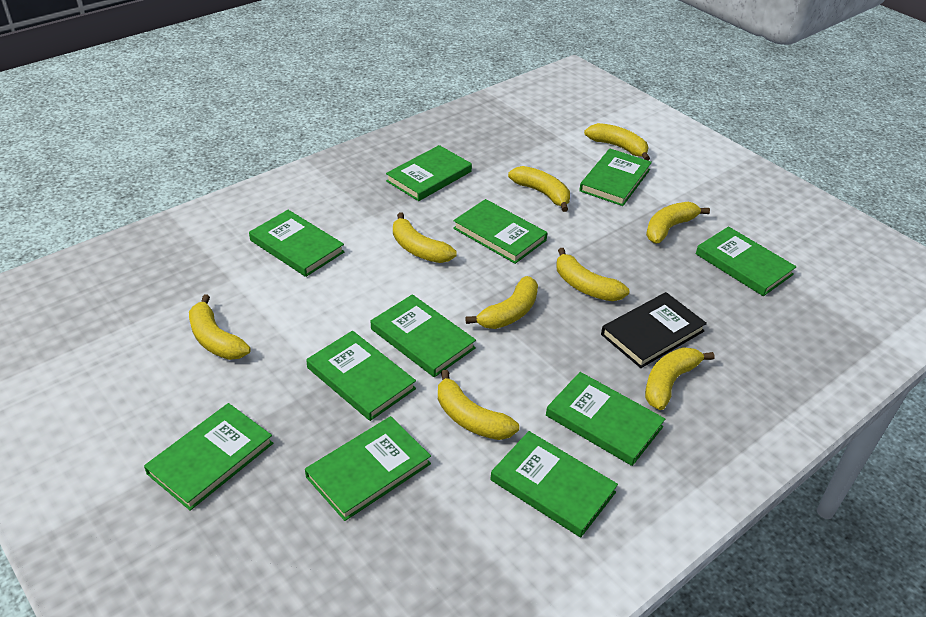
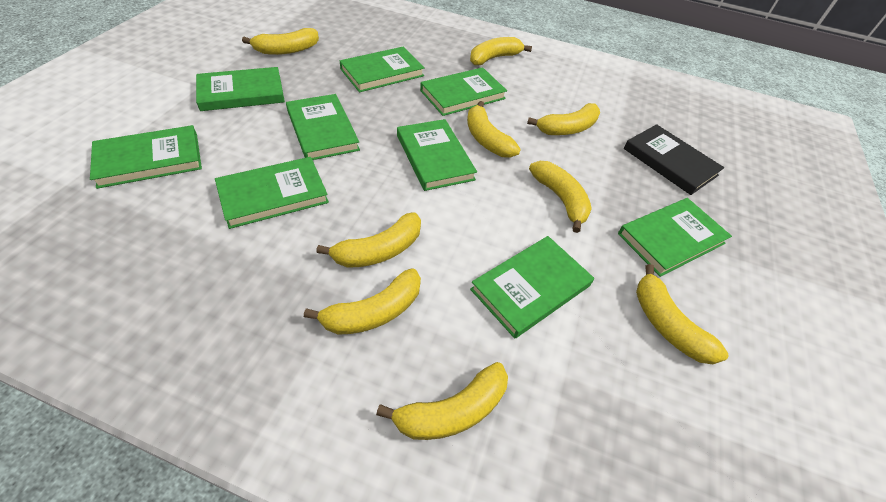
green book: 11 -> 9

